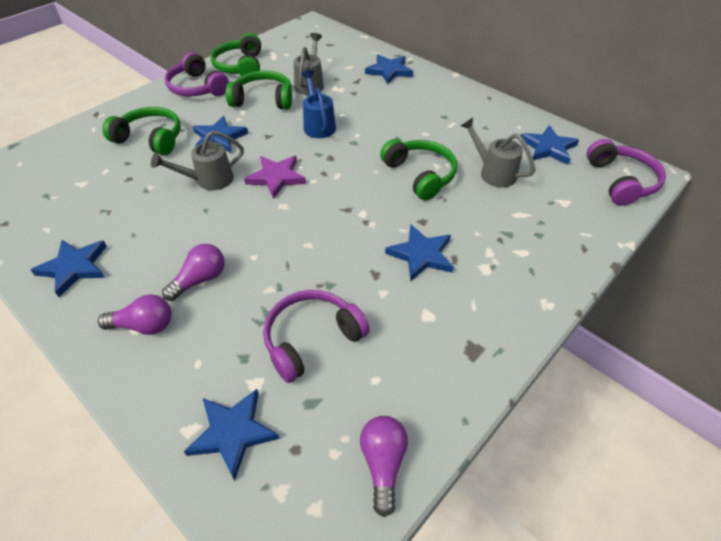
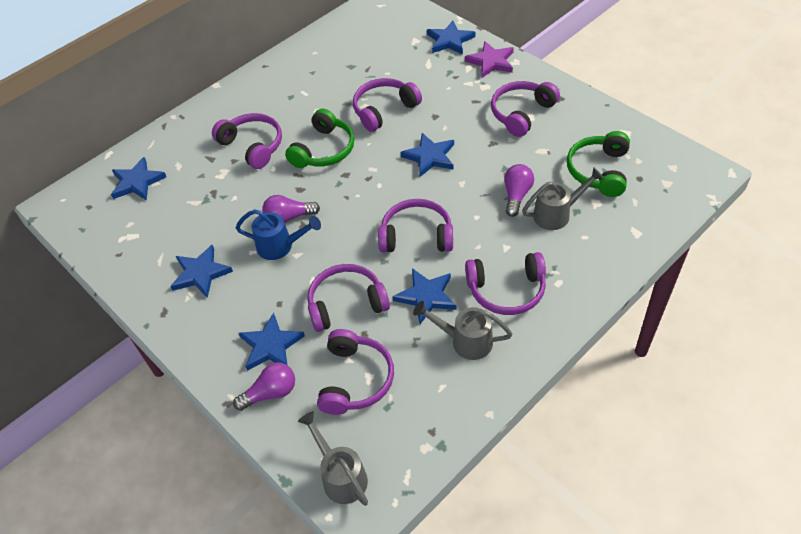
green headphones: 4 -> 2
purple headphones: 3 -> 7

